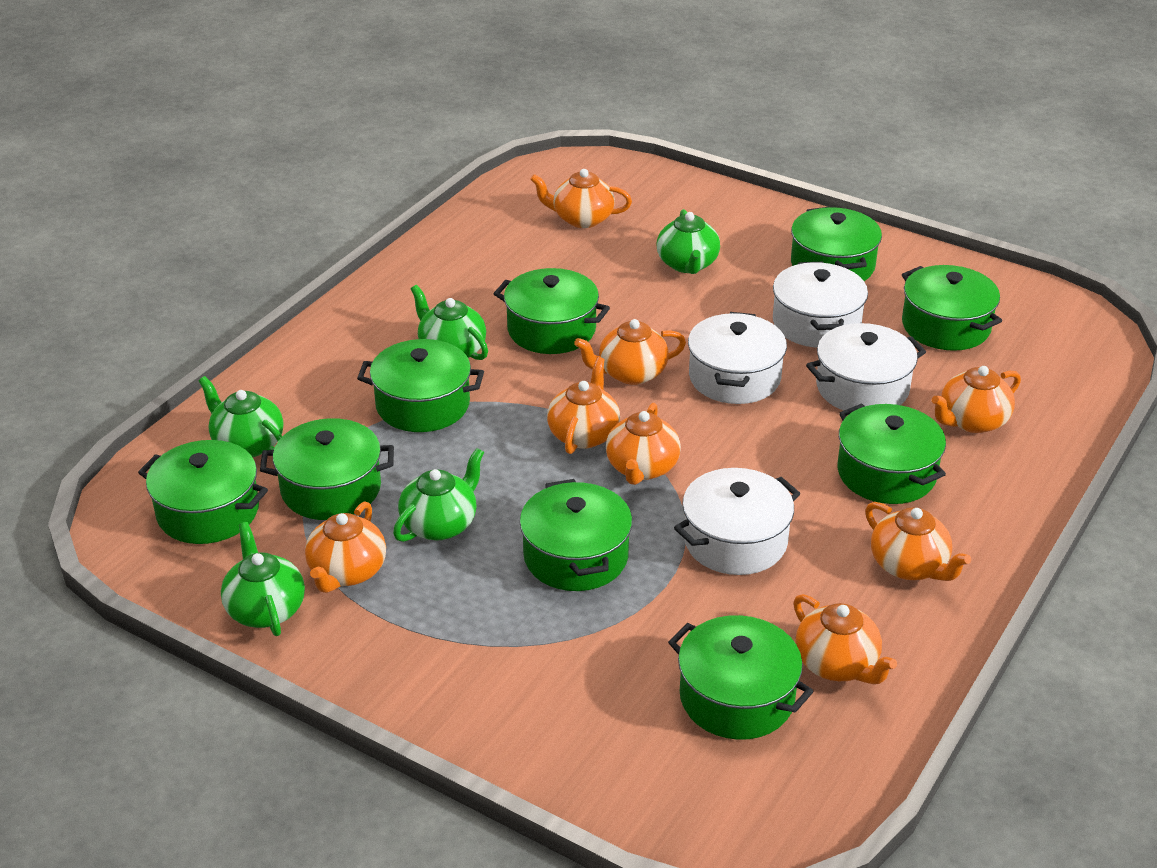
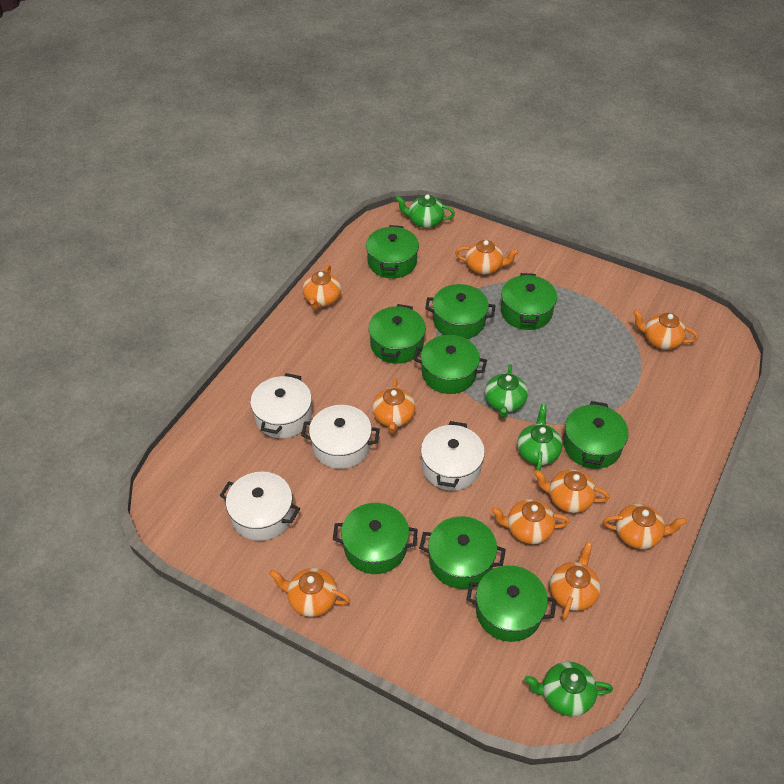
green teapot: 5 -> 4
orange teapot: 8 -> 9

